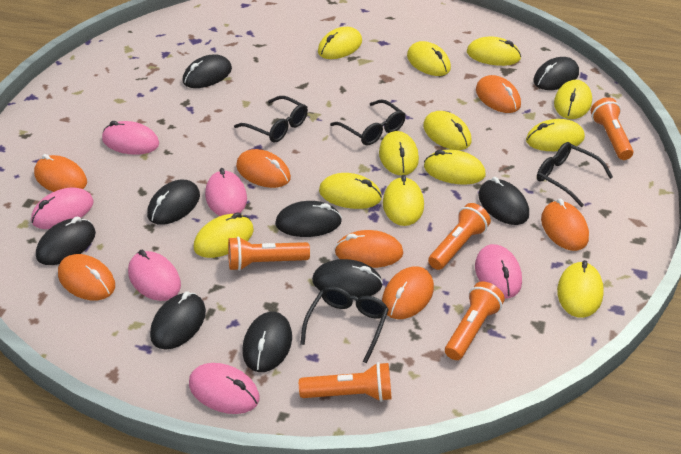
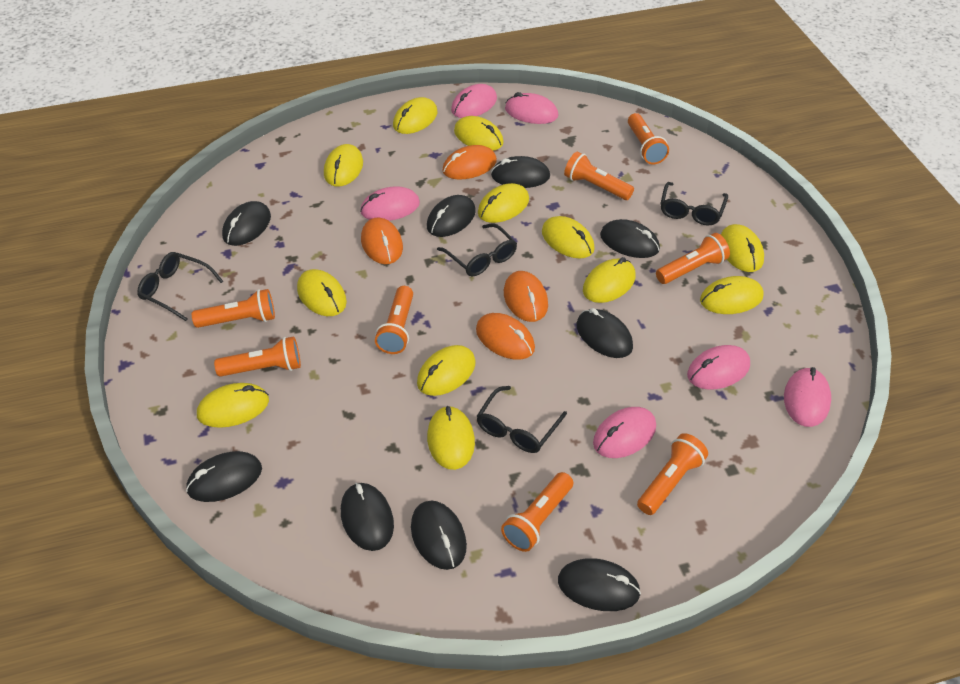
orange flashlight: 5 -> 8
orange mouse: 7 -> 4

